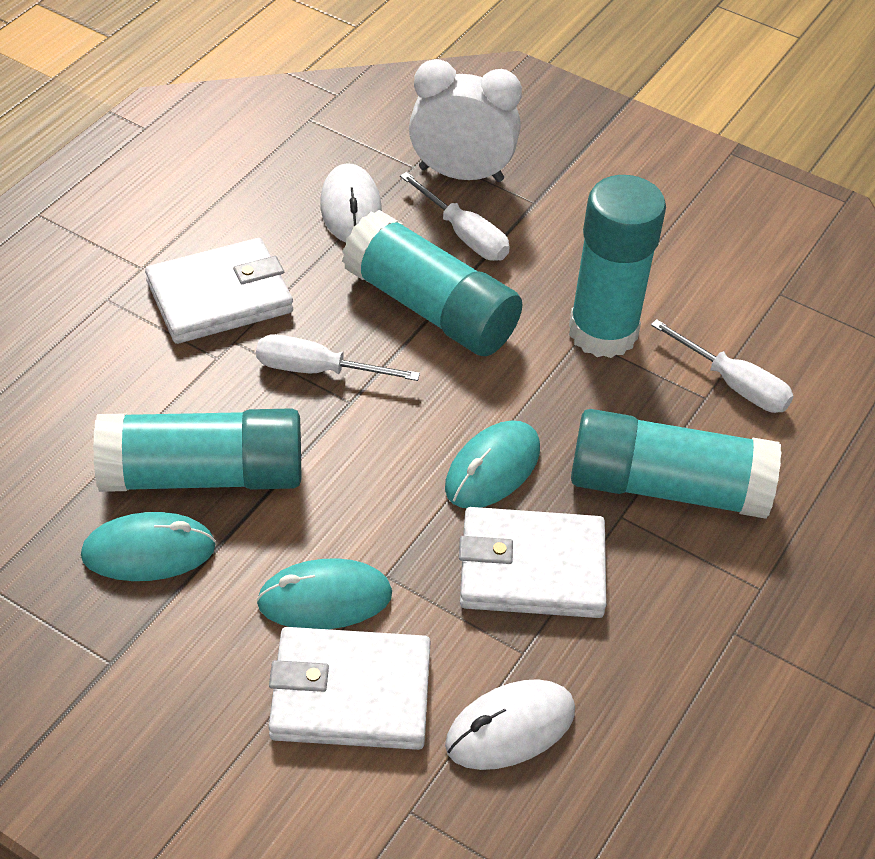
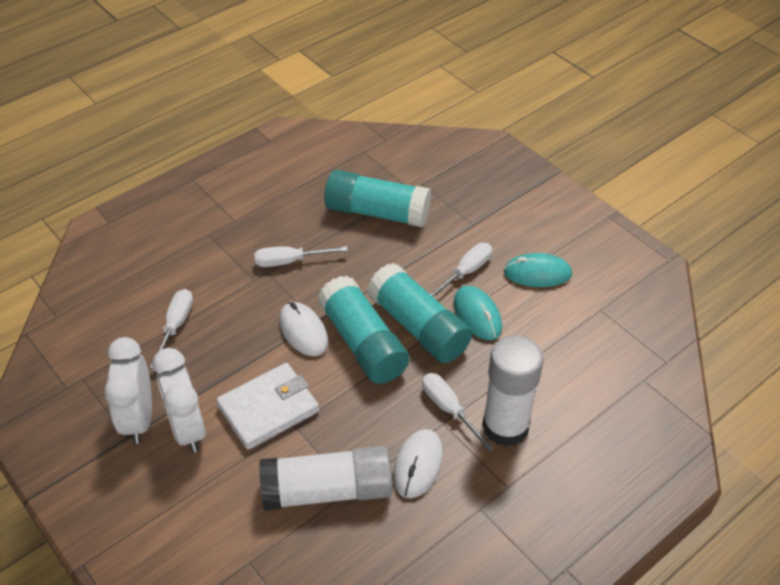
turquoise glue stick: 4 -> 3
turquoise mouse: 3 -> 2
white clock: 1 -> 2
white glue stick: 0 -> 2
white screwdriver: 3 -> 4
white wallet: 3 -> 1

